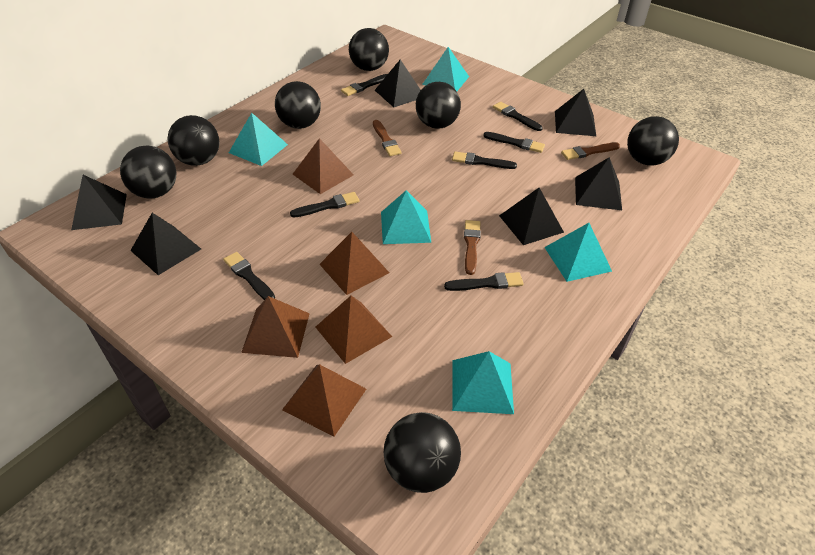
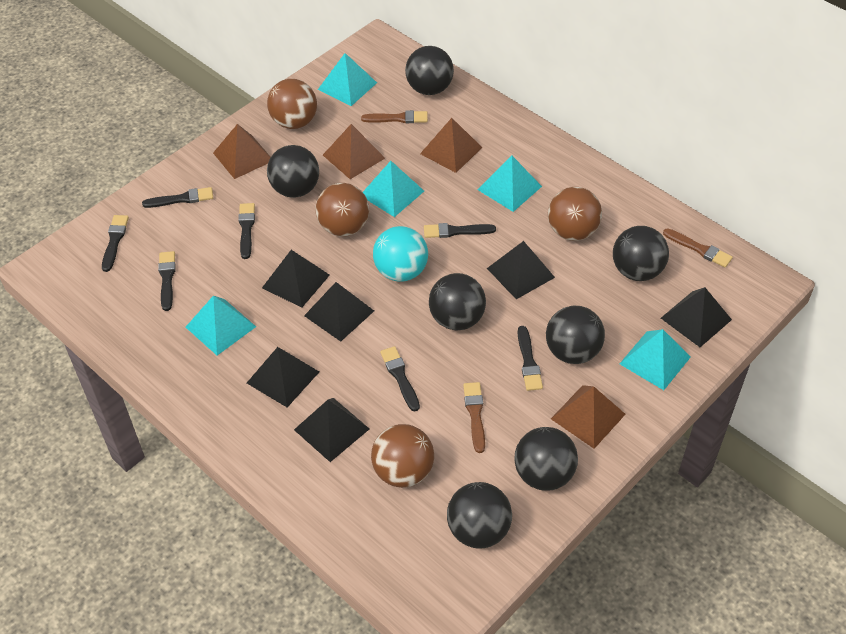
brown ball: 0 -> 4
brown pyramid: 5 -> 4
turquoise ball: 0 -> 1

